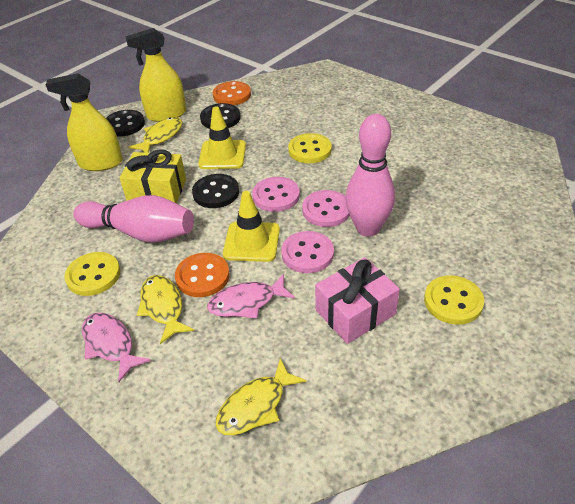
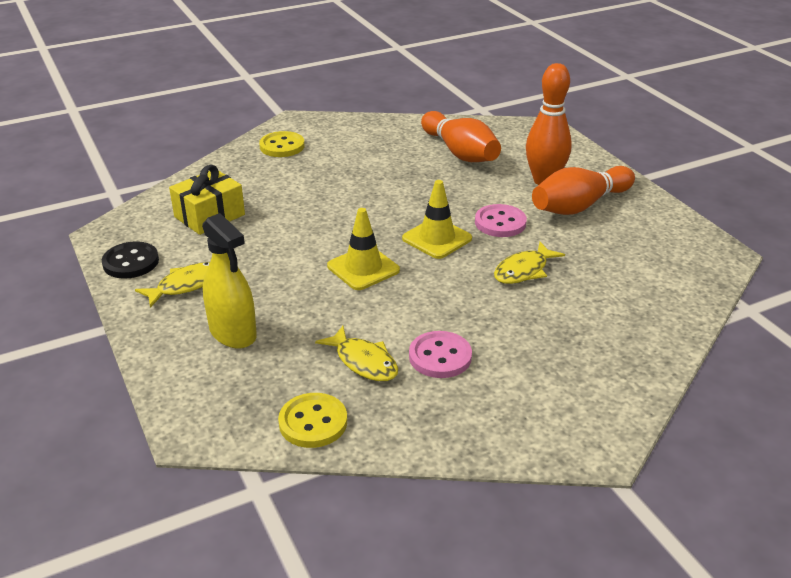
black button: 3 -> 1
orange bowling pin: 0 -> 3
orange button: 2 -> 0
pink bowling pin: 2 -> 0
pink button: 3 -> 2
pink fish: 2 -> 0
pink gift: 1 -> 0
yellow button: 3 -> 2
yellow spray bottle: 2 -> 1

